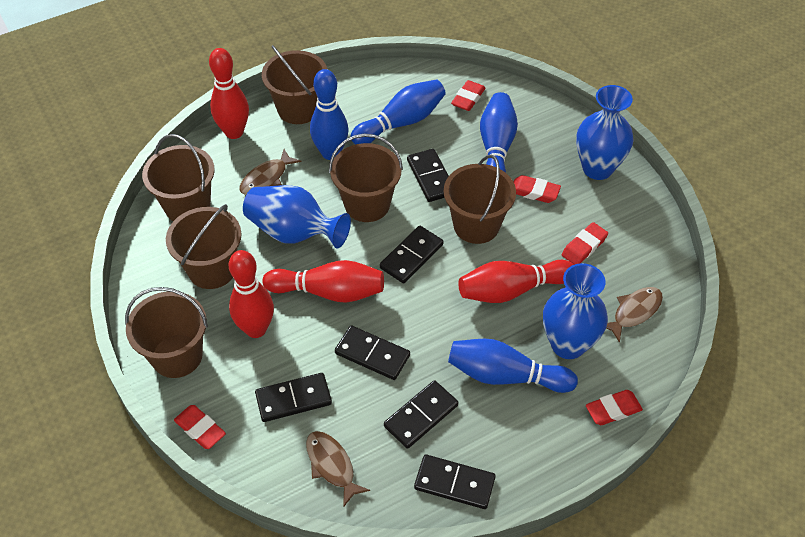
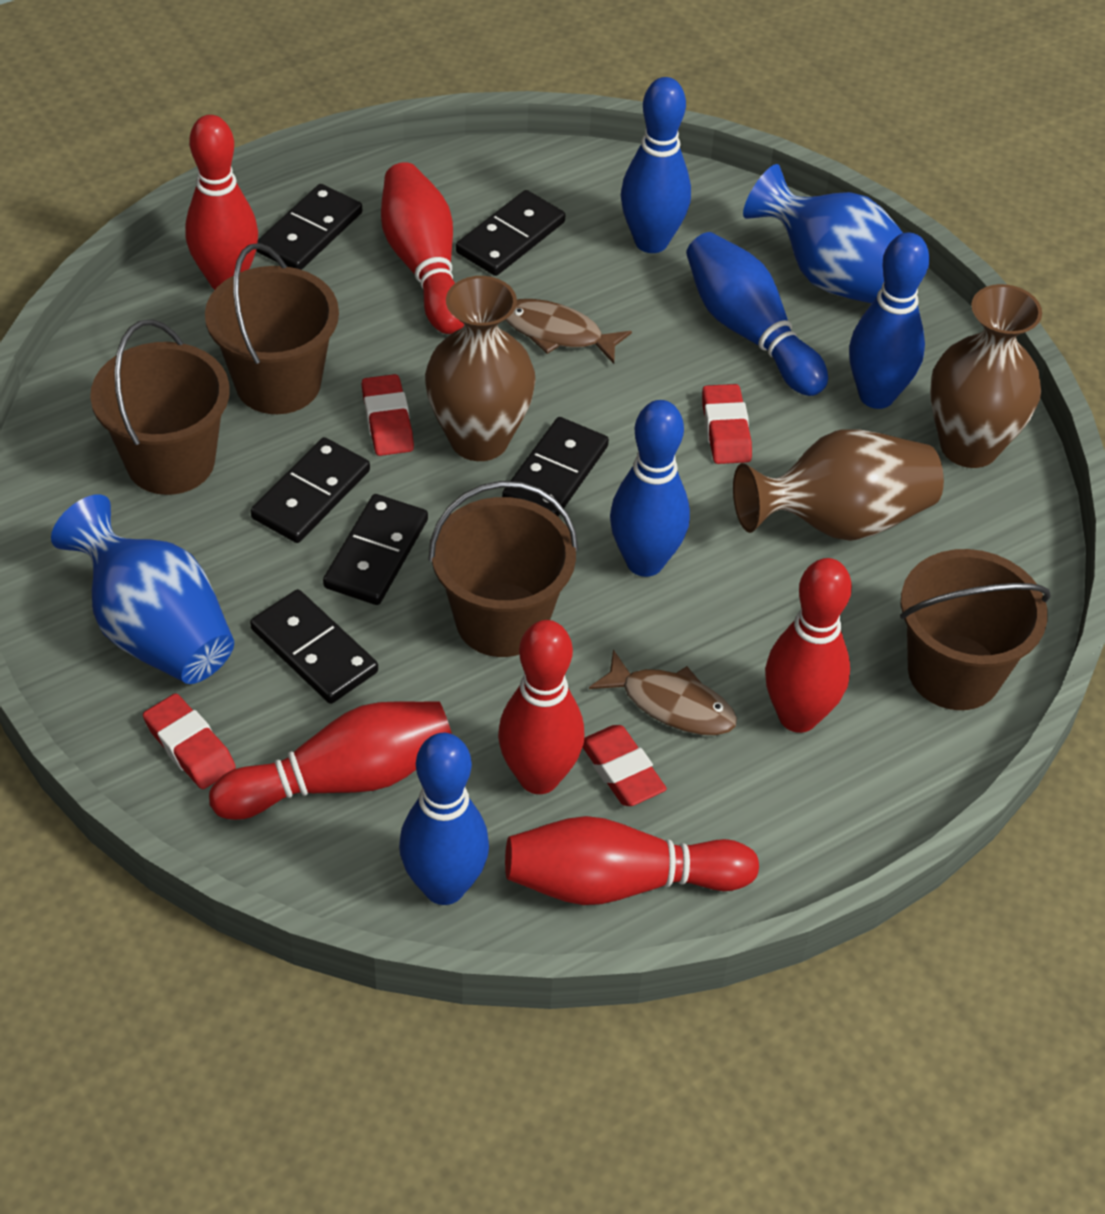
blue bowling pin: 4 -> 5
blue vase: 3 -> 2
brown bucket: 6 -> 4
brown fish: 3 -> 2
brown vase: 0 -> 3
red bowling pin: 4 -> 6
red eraser: 5 -> 4

